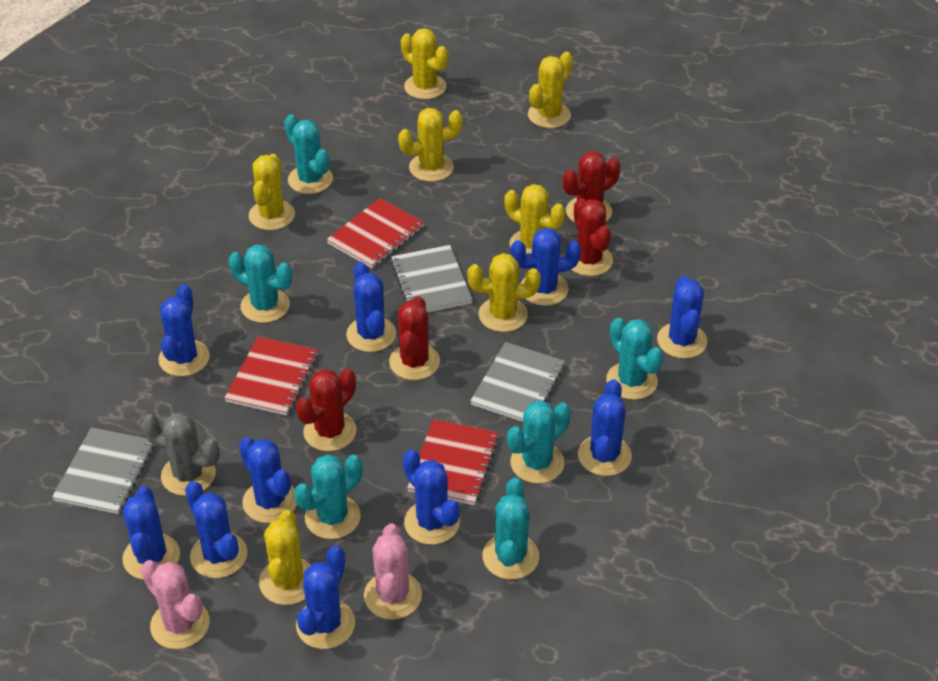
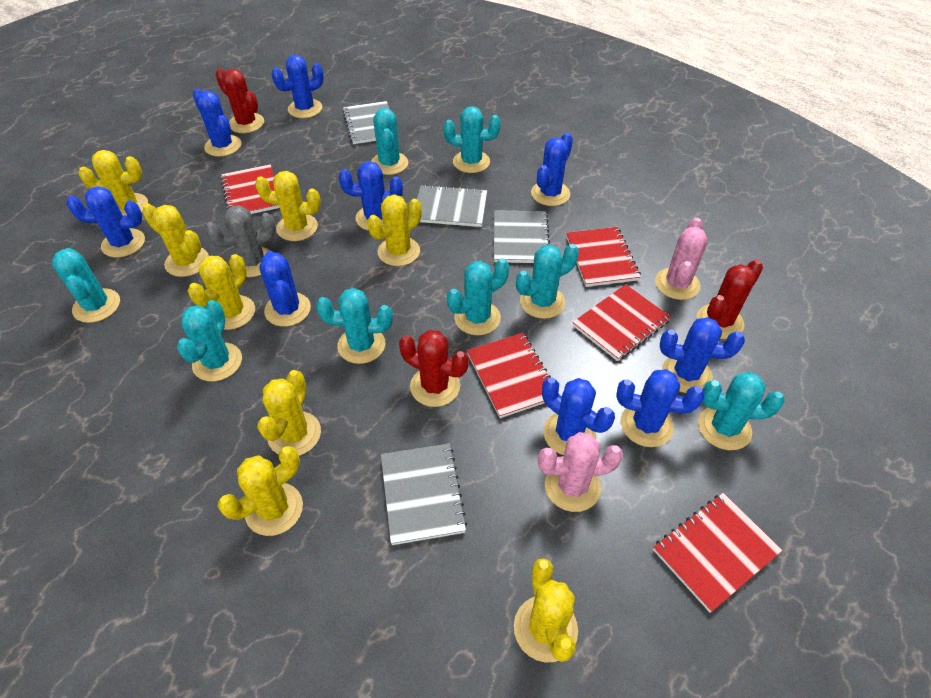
blue cactus: 10 -> 9
grey notebook: 3 -> 4
red cactus: 4 -> 3
red notebook: 3 -> 5
turquoise cactus: 6 -> 8
yellow cactus: 7 -> 8

